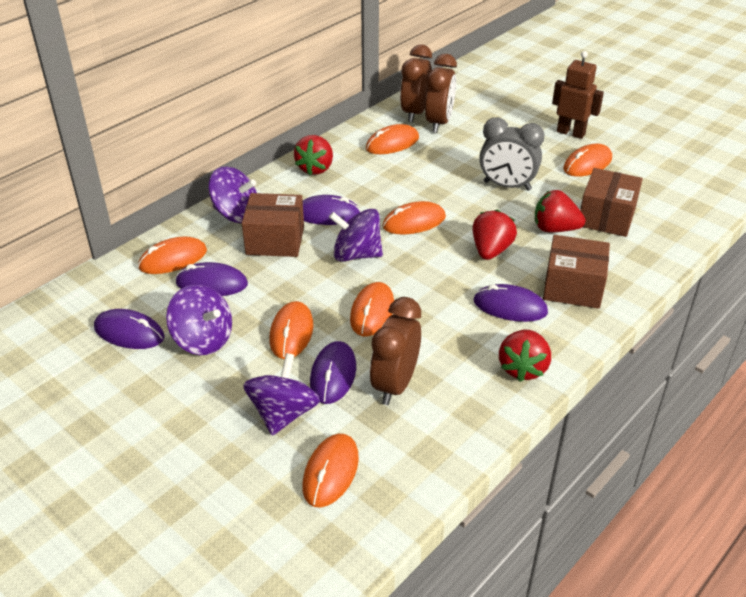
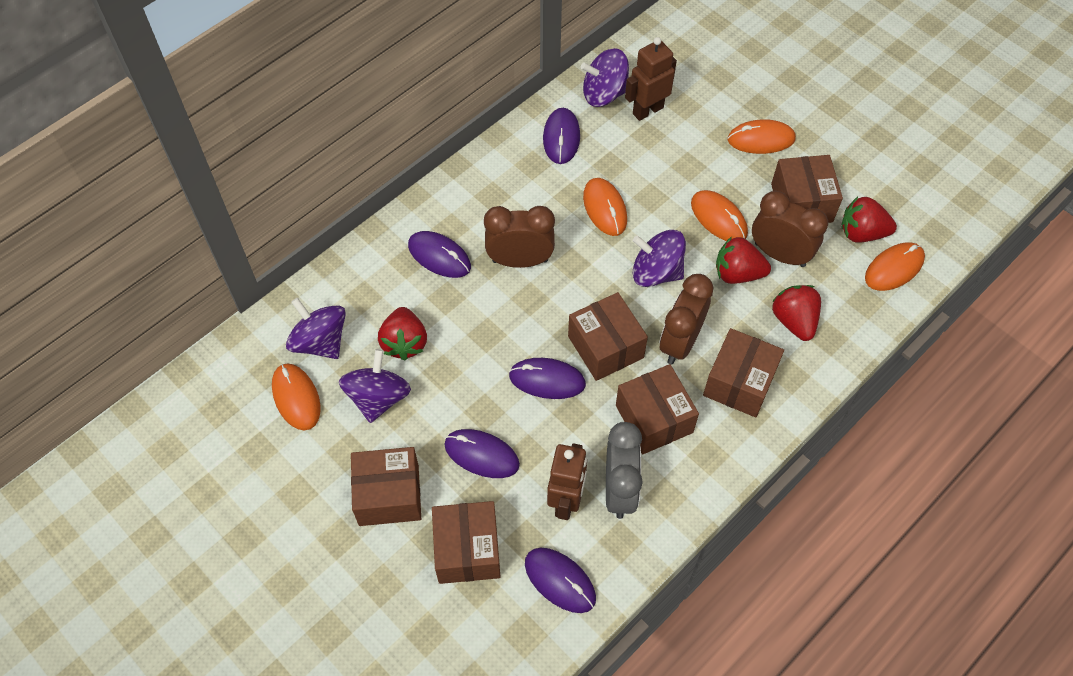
brown box: 3 -> 6
brown robot: 1 -> 2
orange mouse: 7 -> 5

